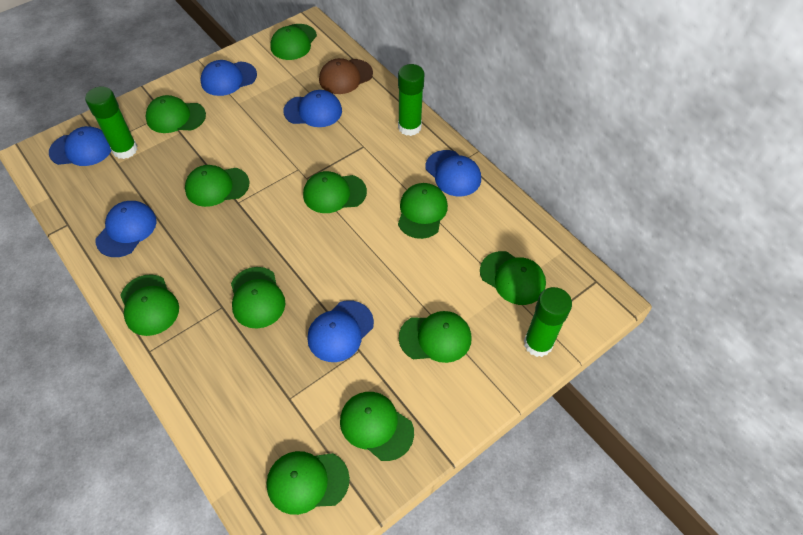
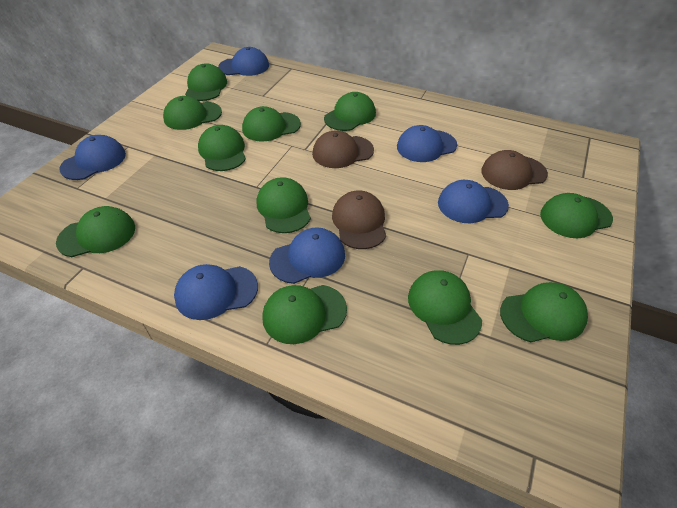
brown cap: 1 -> 3
green glue stick: 3 -> 0

